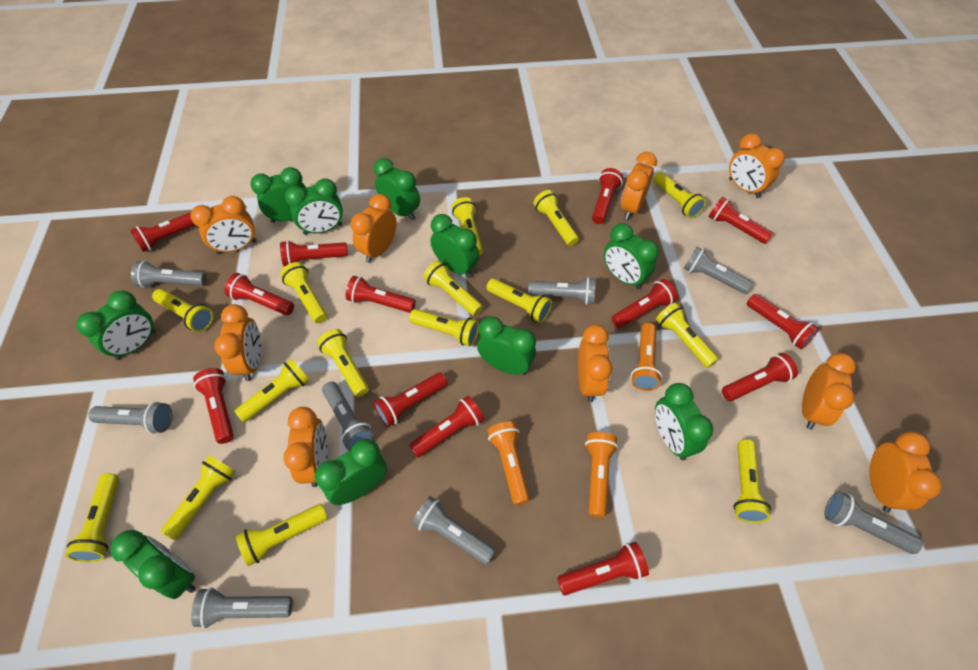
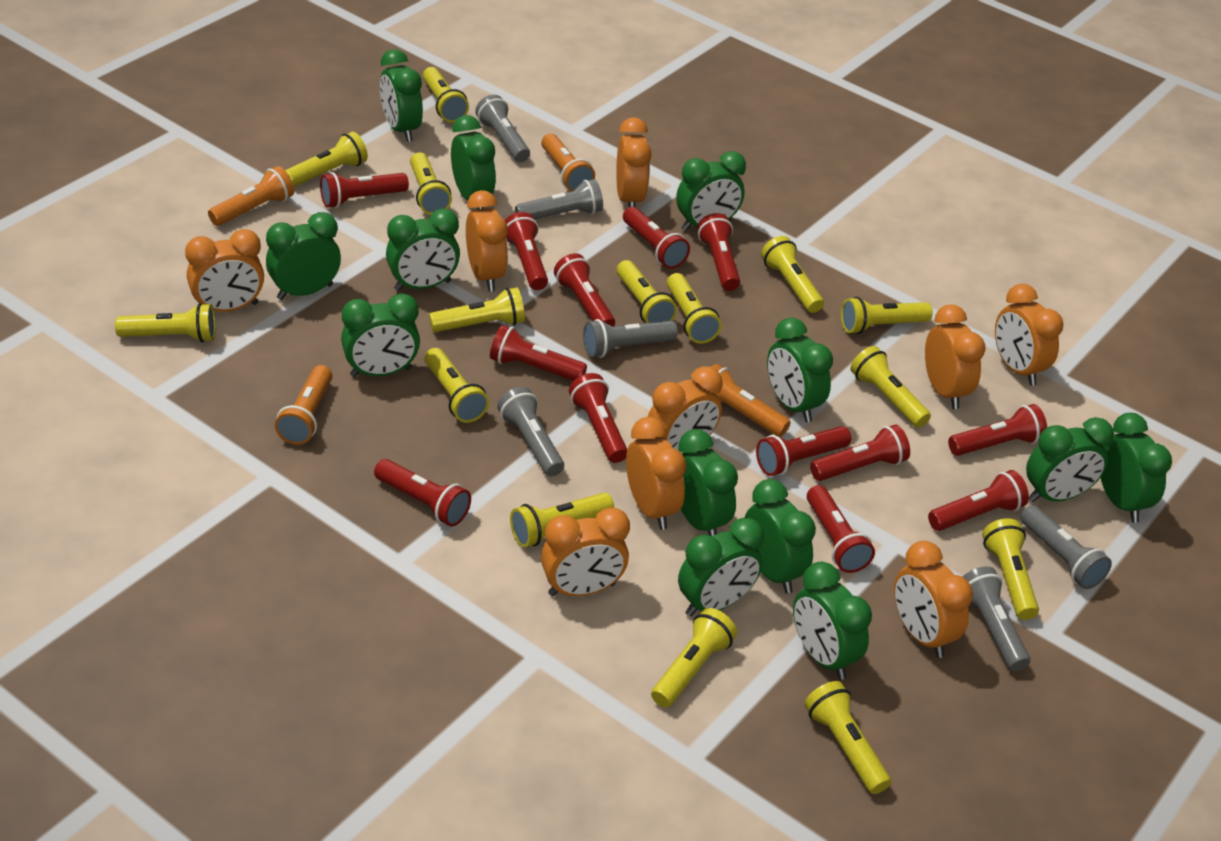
green clock: 10 -> 13
grey flashlight: 8 -> 6
orange flashlight: 3 -> 4

